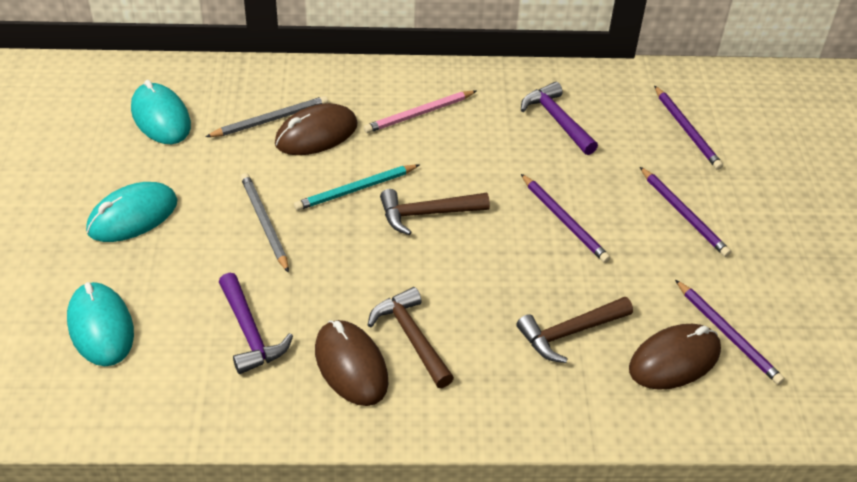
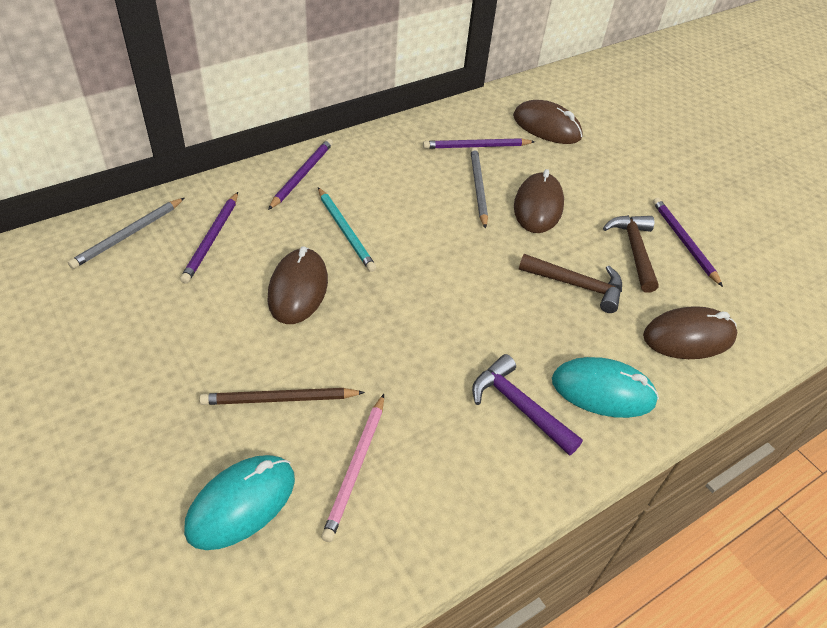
brown hammer: 3 -> 2
brown mouse: 3 -> 4
brown pencil: 0 -> 1
purple hammer: 2 -> 1
turquoise mouse: 3 -> 2

